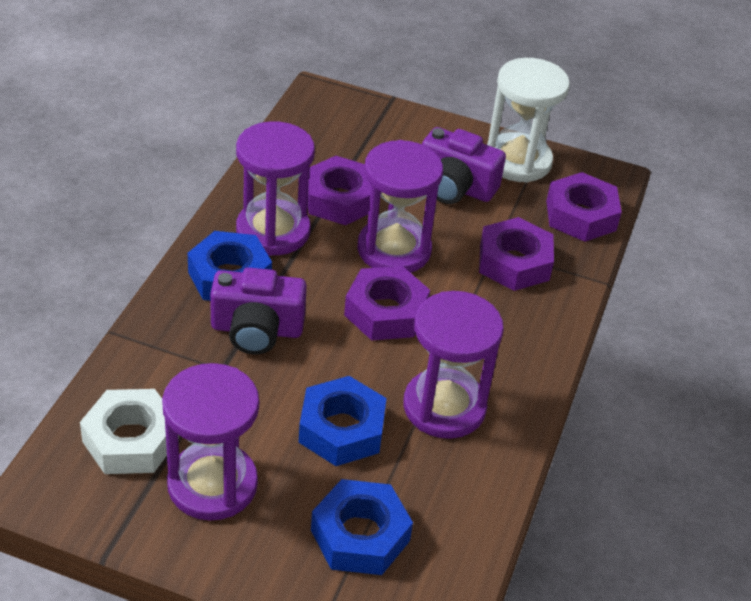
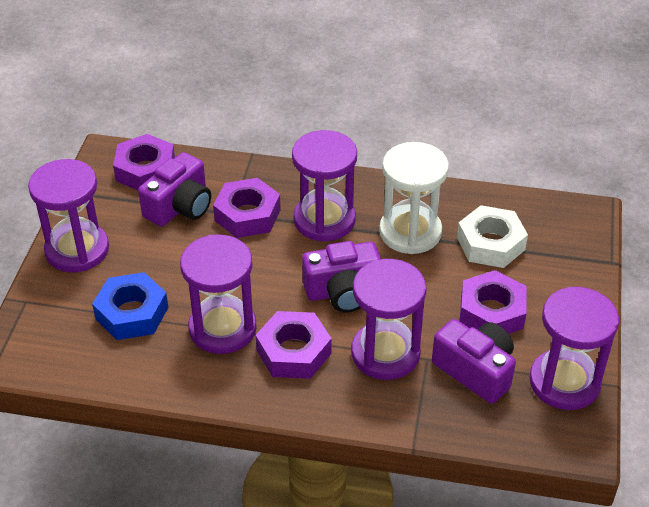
blue nut: 3 -> 1
purple camera: 2 -> 3
purple hourglass: 4 -> 5

